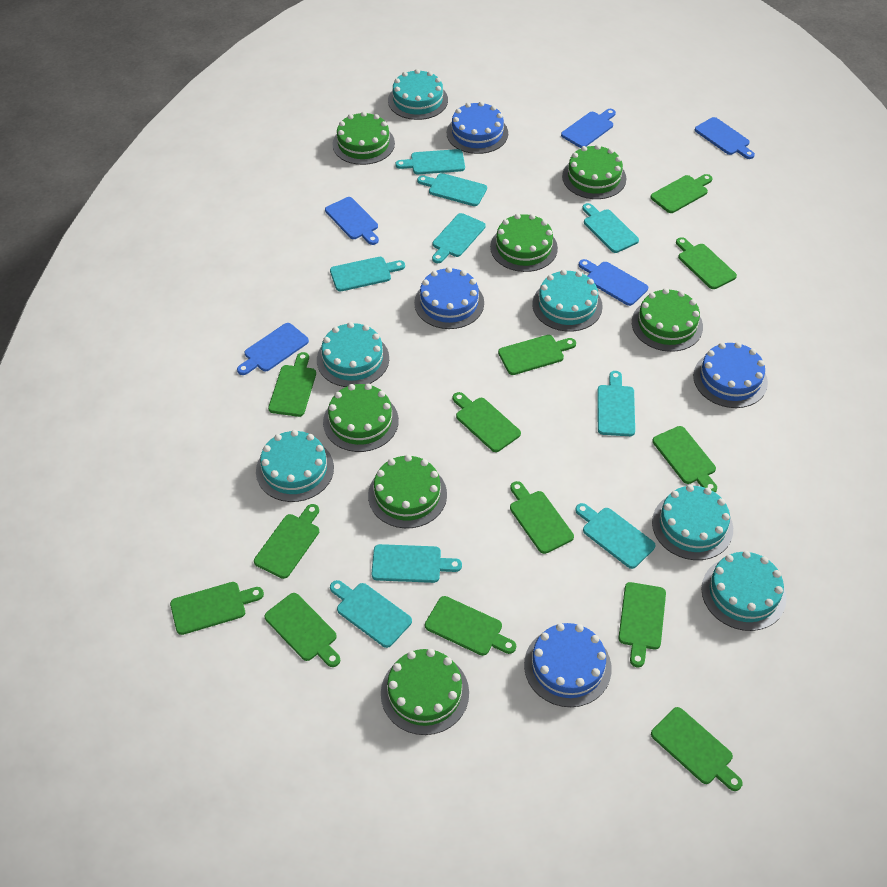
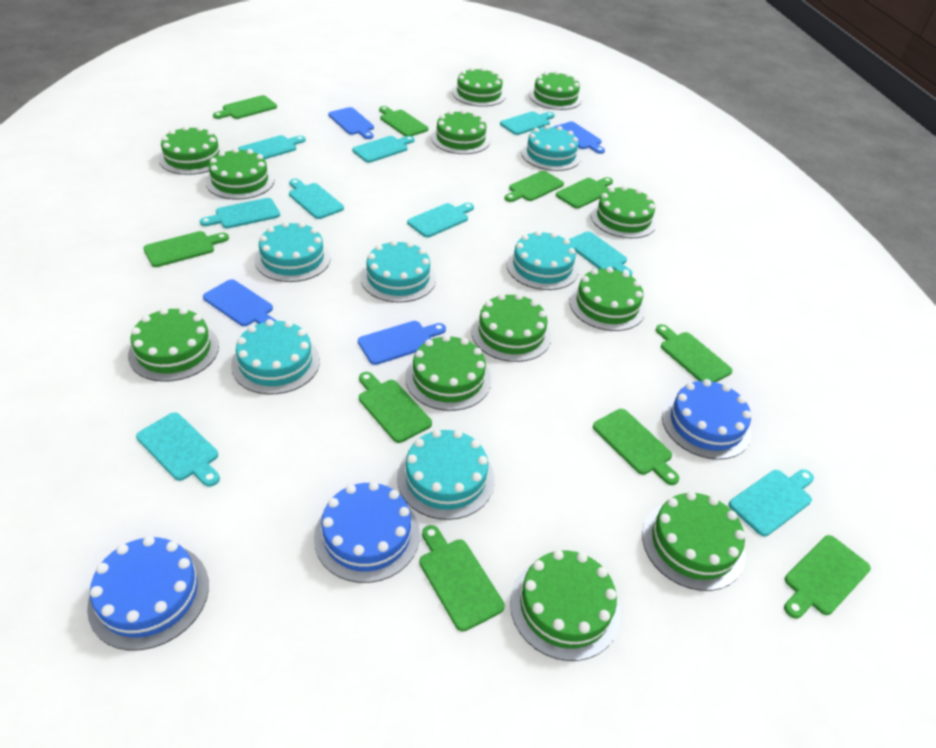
blue cake: 4 -> 3
blue cutting board: 5 -> 4
green cake: 7 -> 12
green cutting board: 13 -> 10

